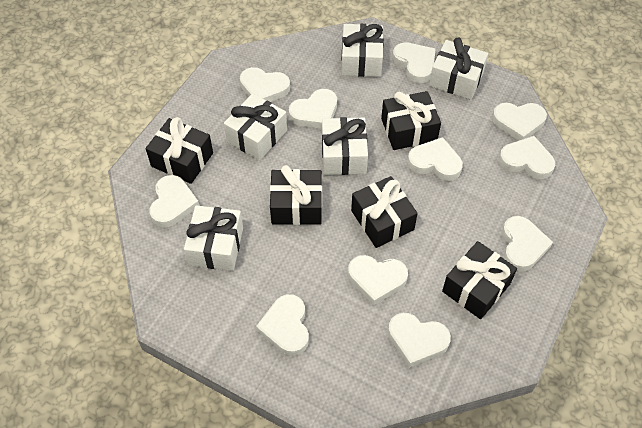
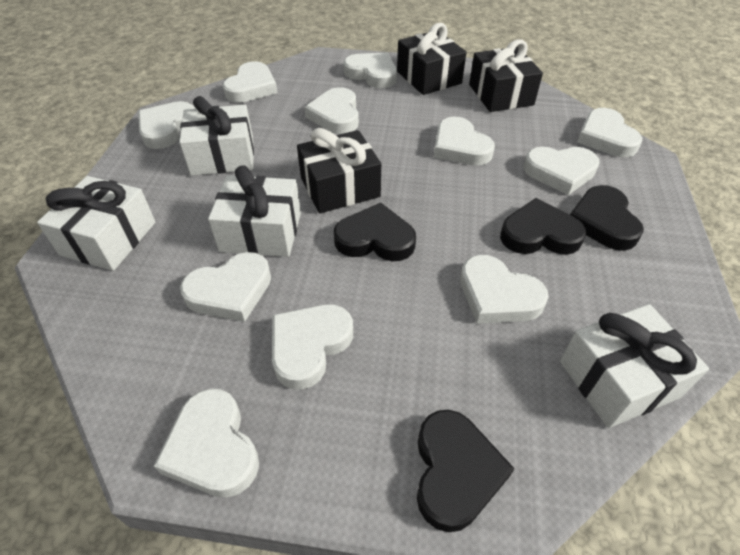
black gift: 5 -> 3
black heart: 0 -> 4
white gift: 5 -> 4

